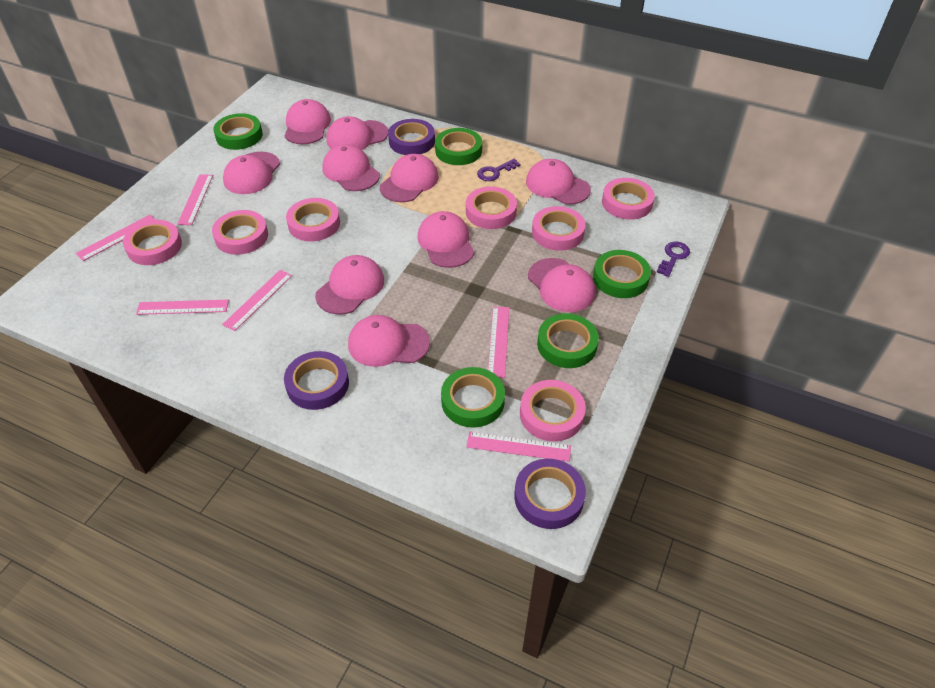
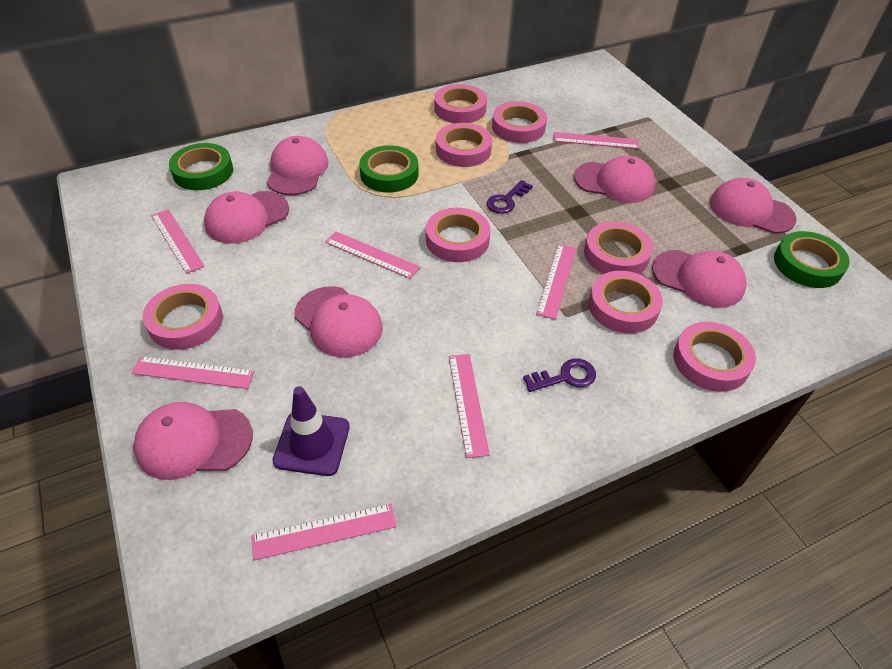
green tape: 5 -> 3
pink cap: 10 -> 7
pink ruler: 6 -> 7
pink tape: 7 -> 8
purple tape: 3 -> 0
purple traffic cone: 0 -> 1

